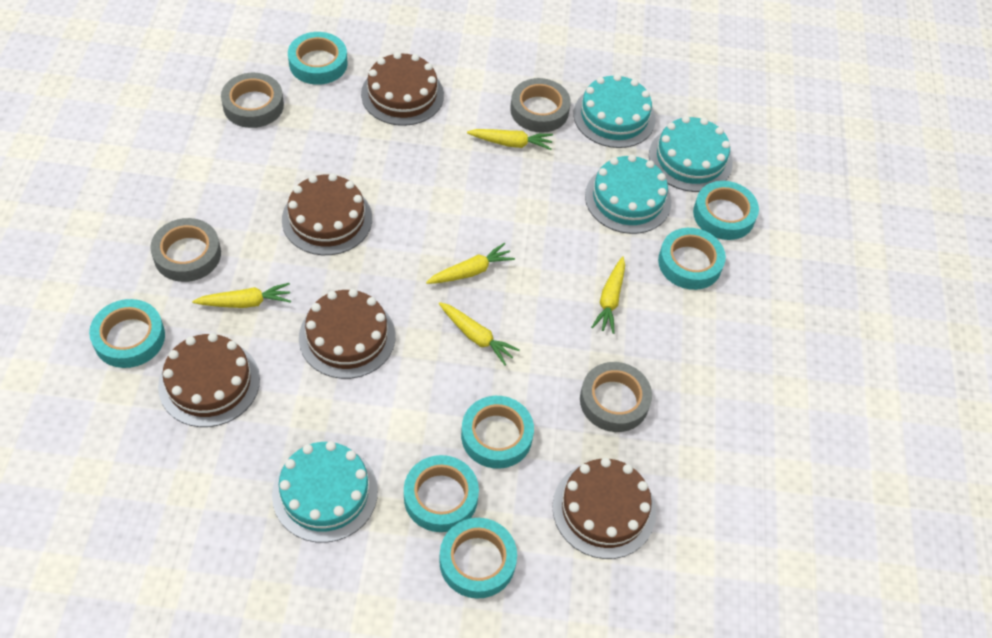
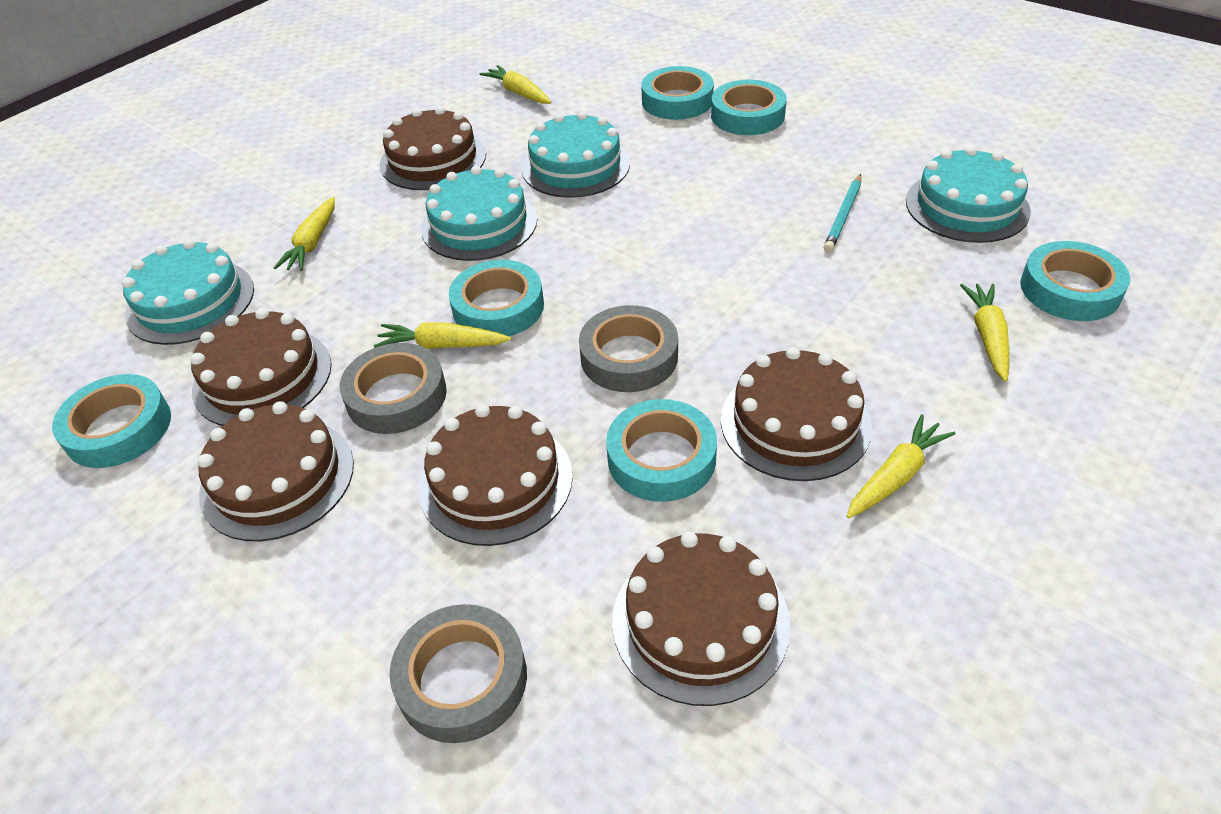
brown cake: 5 -> 6
grey tape: 4 -> 3
turquoise pencil: 0 -> 1
turquoise tape: 7 -> 6

